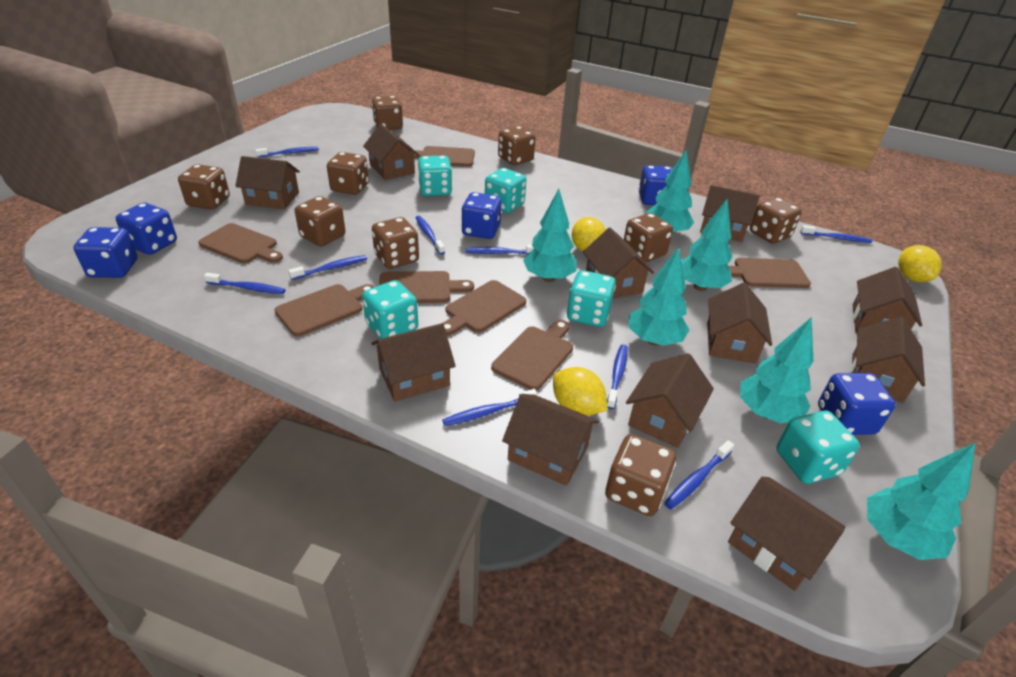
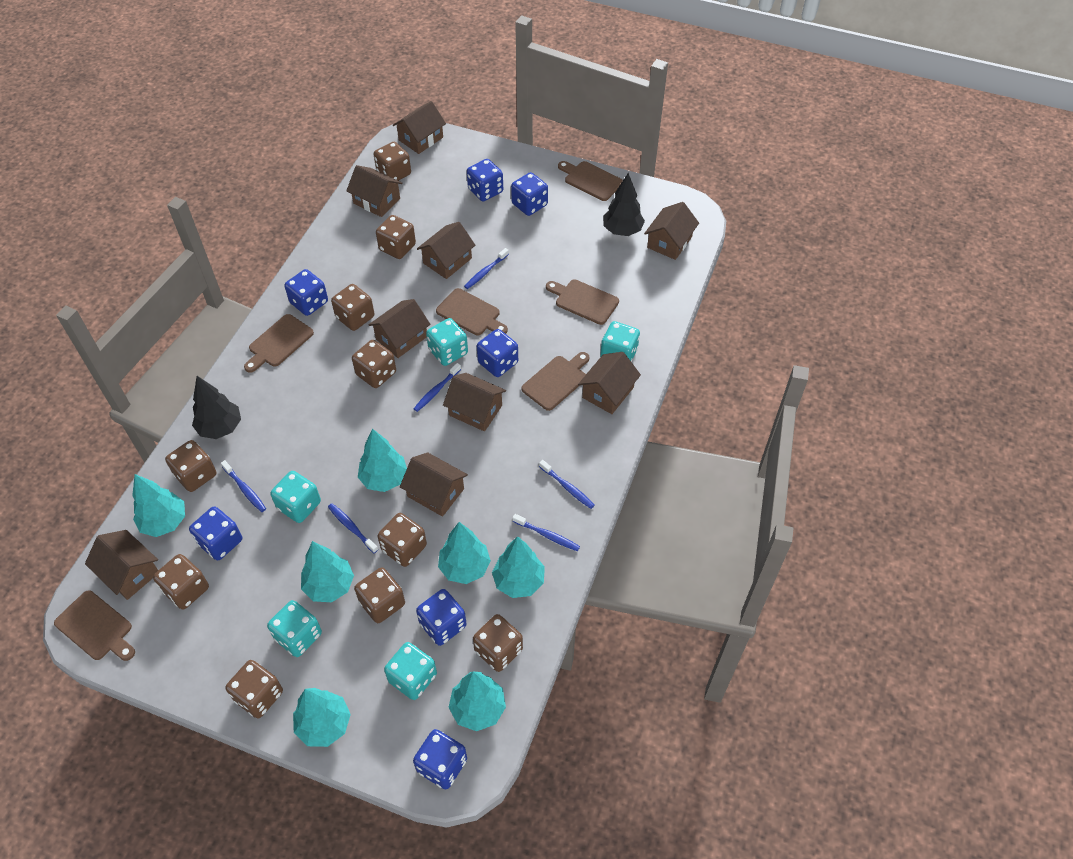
black tree: 0 -> 2
blue dice: 5 -> 7
blue toothbrush: 9 -> 6
brown cutting board: 7 -> 6
brown dice: 9 -> 10
brown house: 11 -> 9
turquoise tree: 6 -> 7
yellow lemon: 3 -> 0

